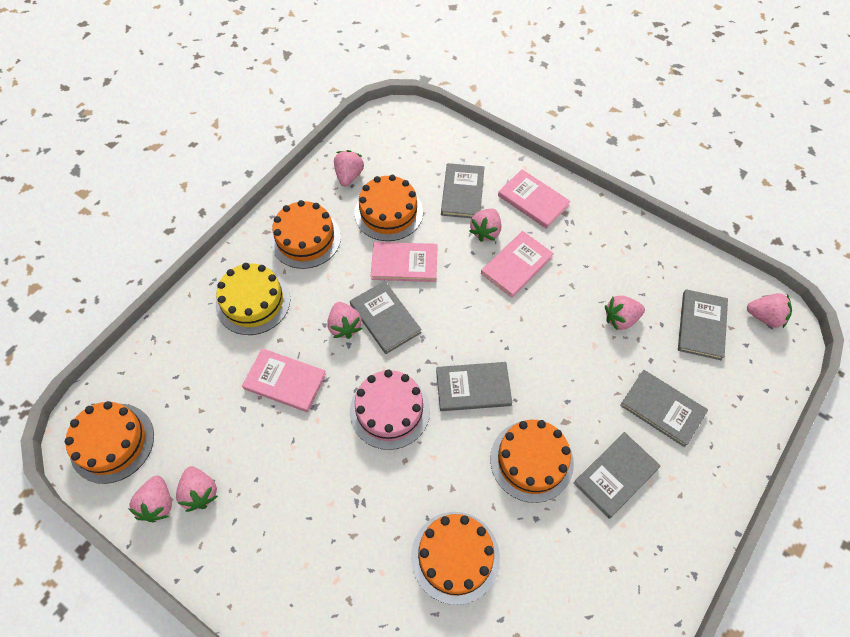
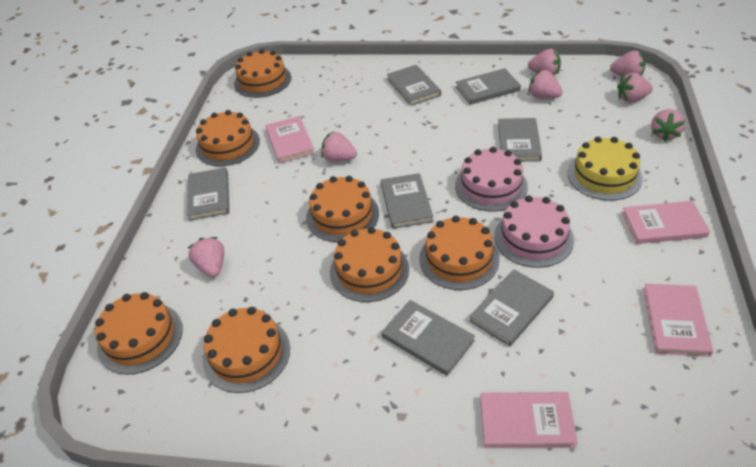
grey book: 6 -> 7
orange cake: 5 -> 7
pink cake: 1 -> 2

